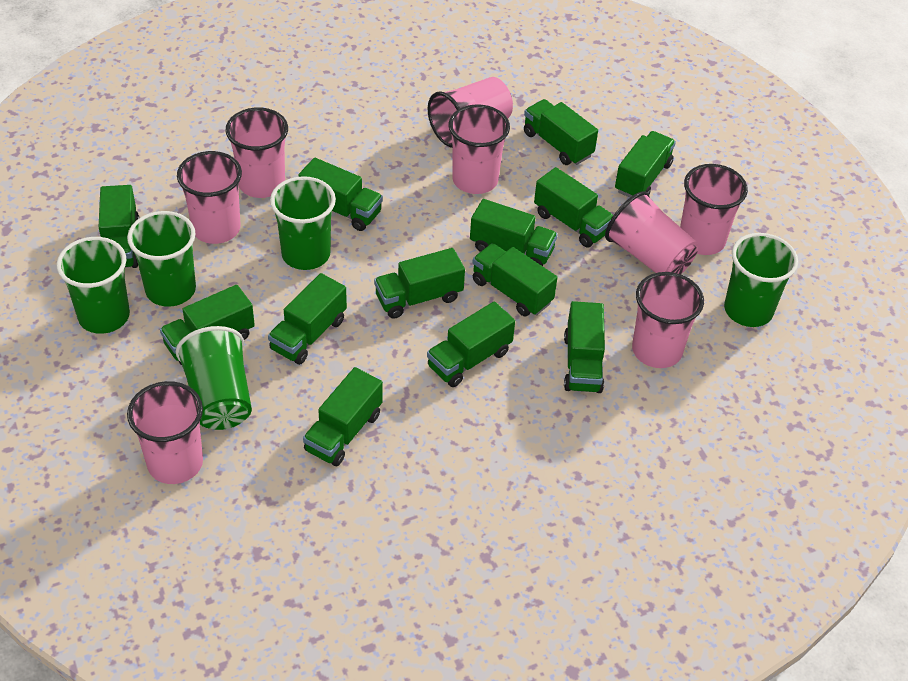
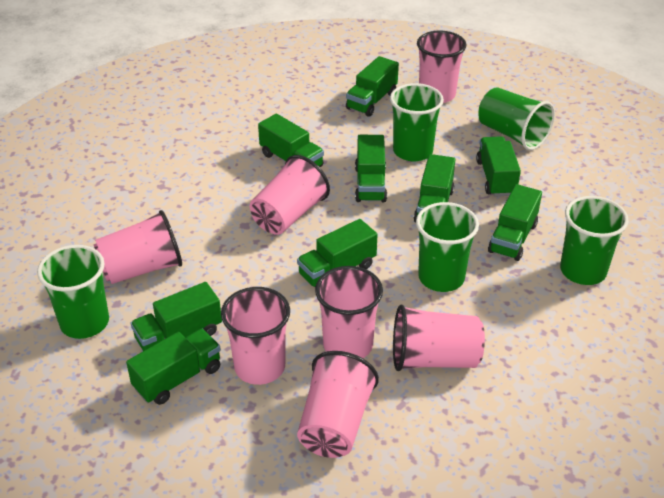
green truck: 13 -> 9
pink cup: 8 -> 7

